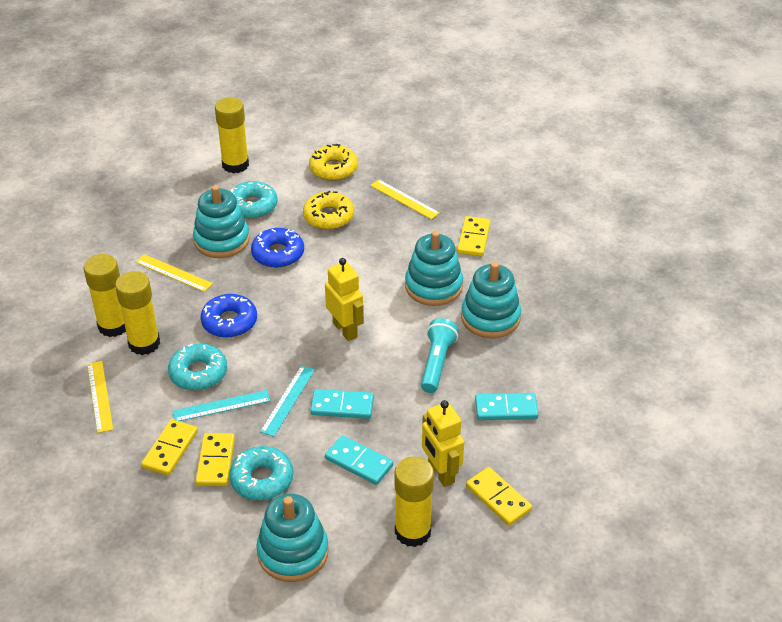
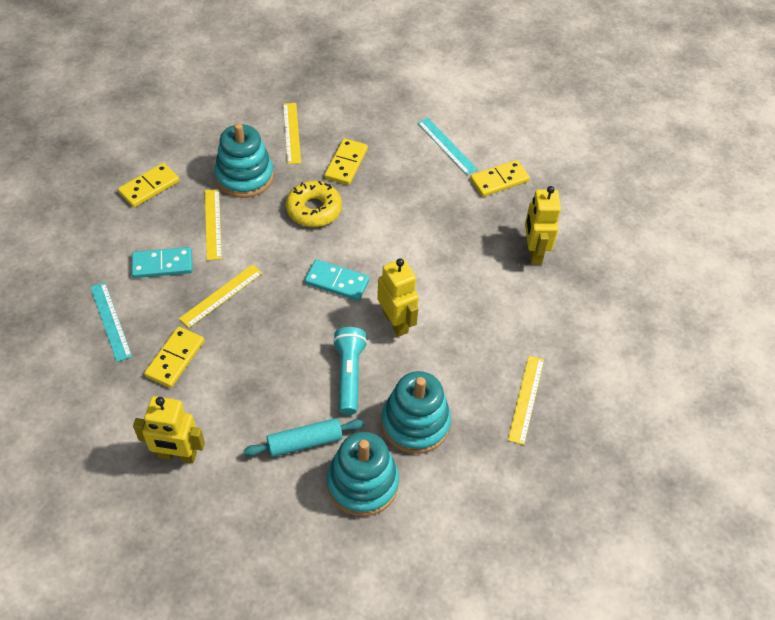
blue donut: 2 -> 0
turquoise domino: 3 -> 2
turquoise donut: 3 -> 0
turquoise rolling pin: 0 -> 1
turquoise stacking toy: 4 -> 3
yellow donut: 2 -> 1
yellow glue stick: 4 -> 0
yellow robot: 2 -> 3
yellow ruler: 3 -> 4

